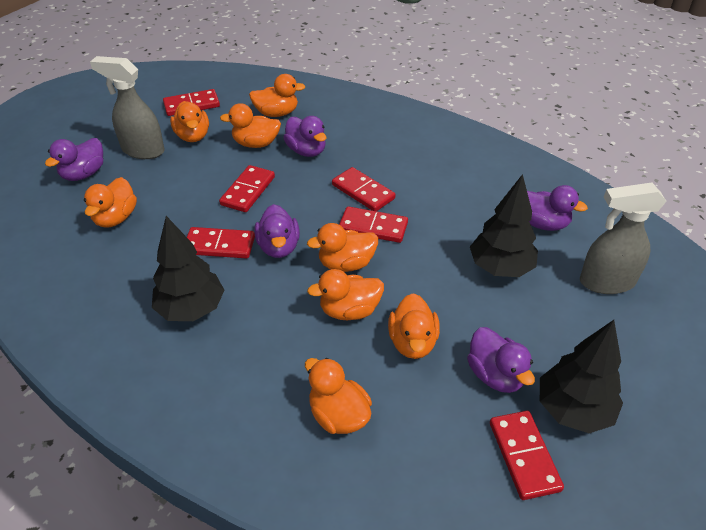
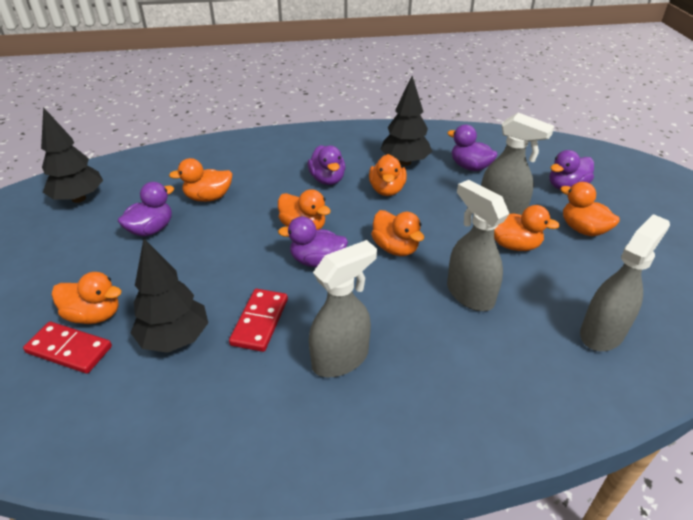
grey spray bottle: 2 -> 4
orange duck: 8 -> 7
red domino: 6 -> 2

